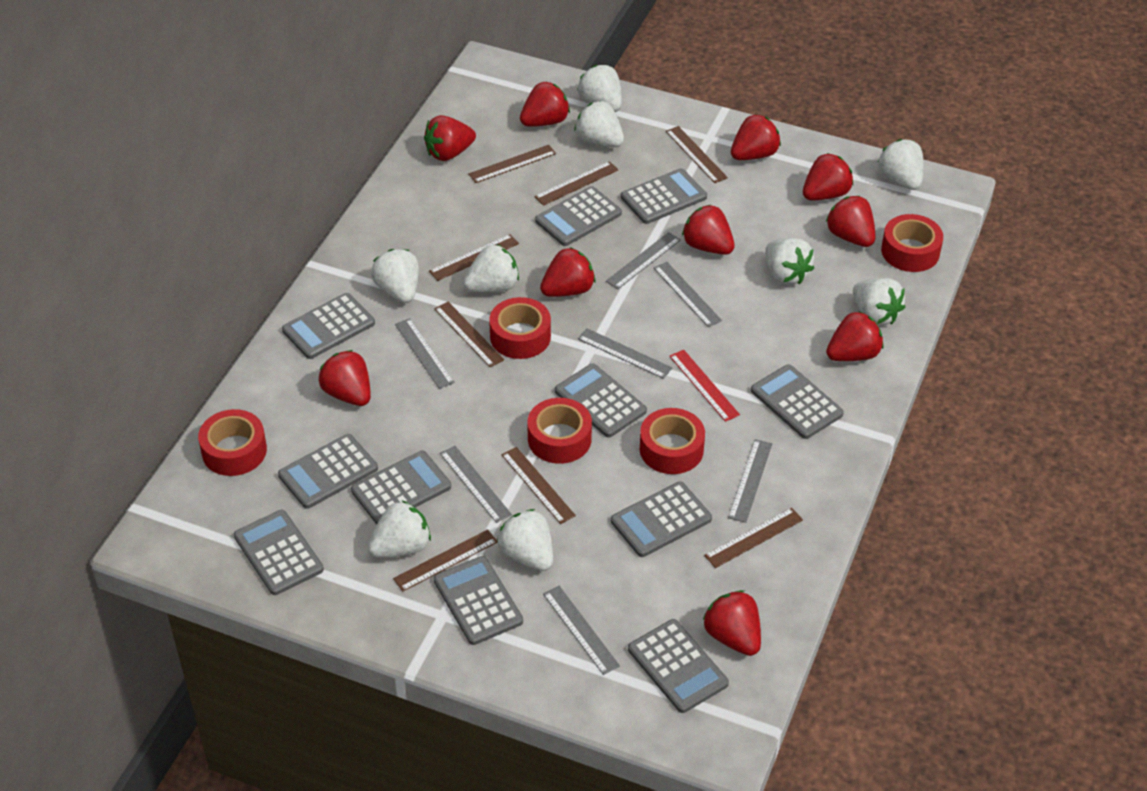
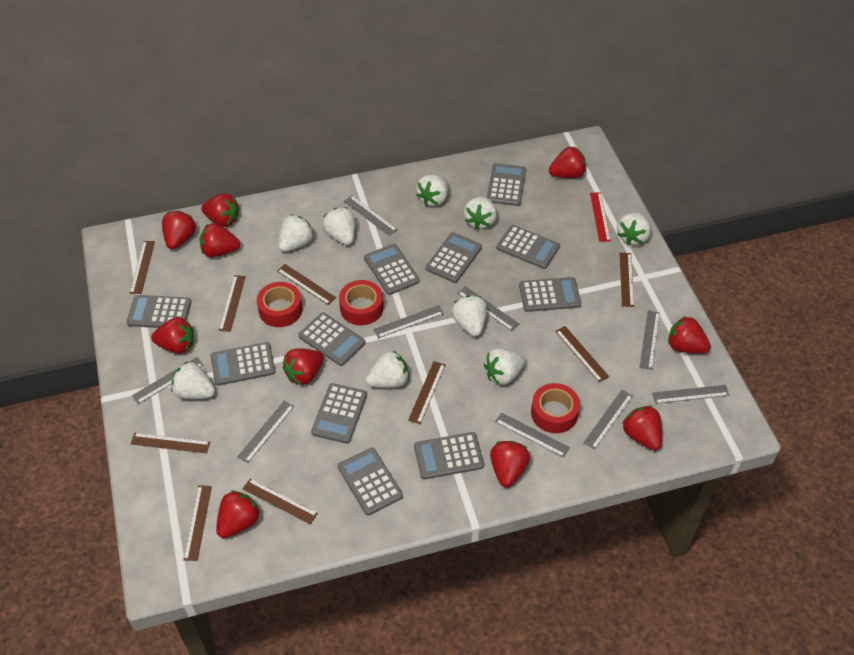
brown ruler: 8 -> 9
grey ruler: 7 -> 9
red tape: 5 -> 3

